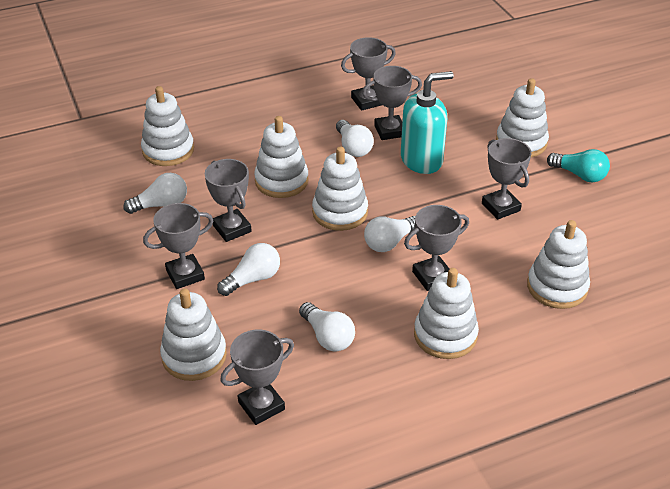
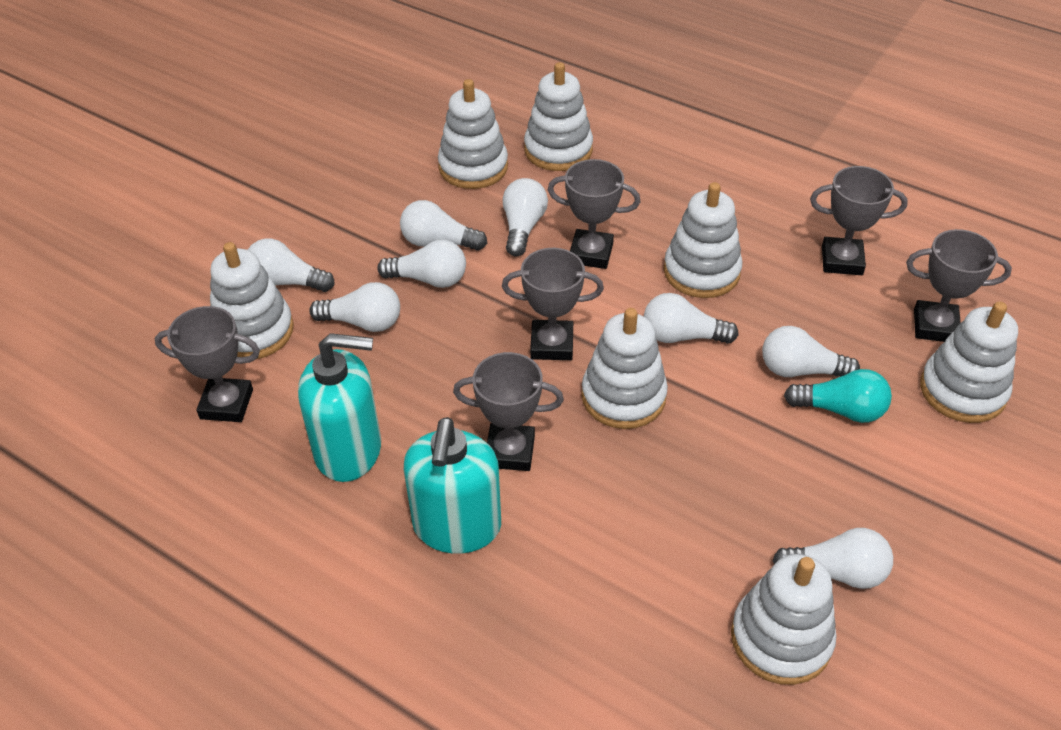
grey trophy: 7 -> 6
turquoise soap dispenser: 1 -> 2
white light bulb: 5 -> 8

